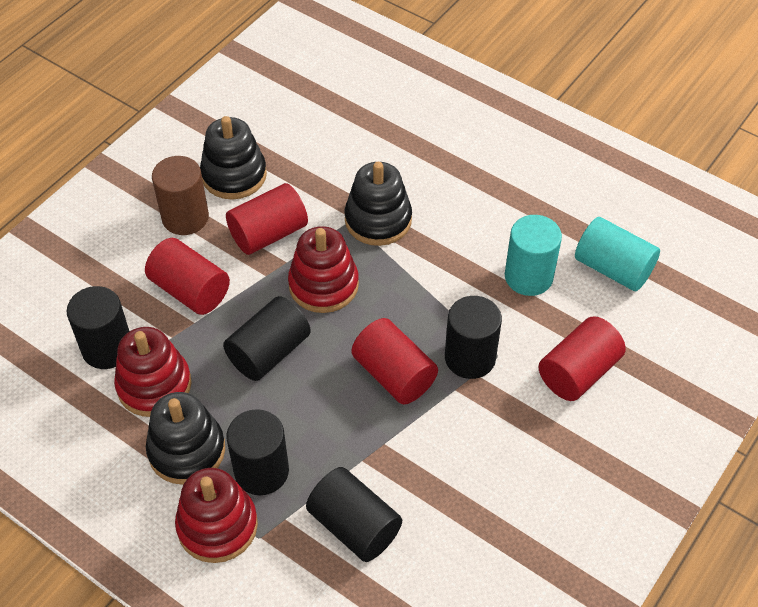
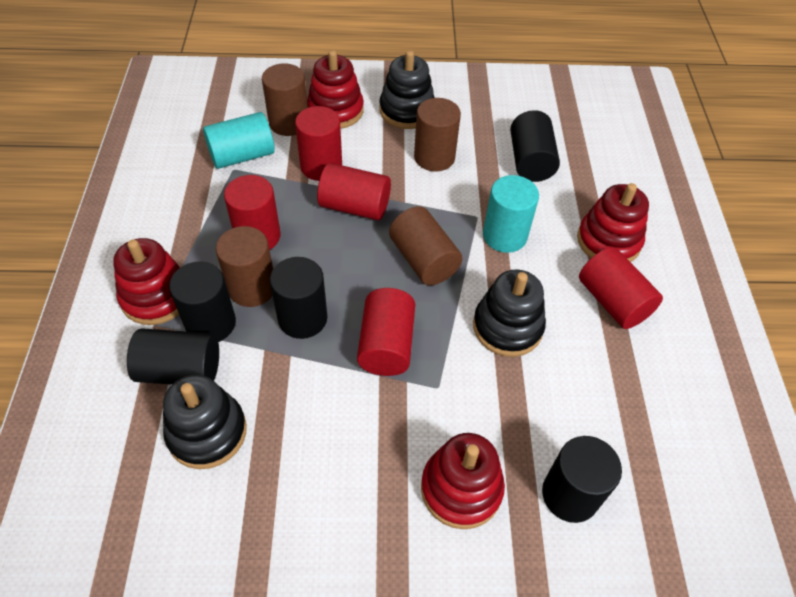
brown cylinder: 1 -> 4
red cylinder: 4 -> 5
red stacking toy: 3 -> 4

